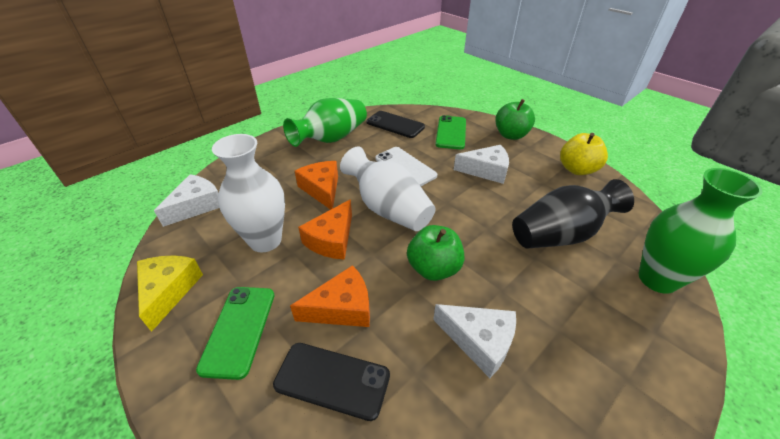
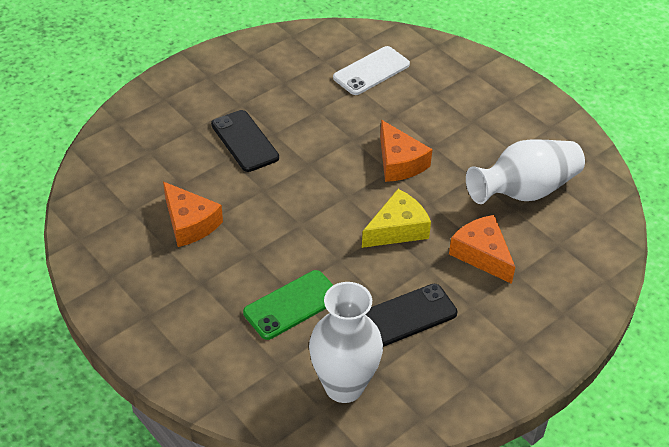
black vase: 1 -> 0
green apple: 2 -> 0
green phone: 2 -> 1
green vase: 2 -> 0
white cheese: 3 -> 0
yellow apple: 1 -> 0

